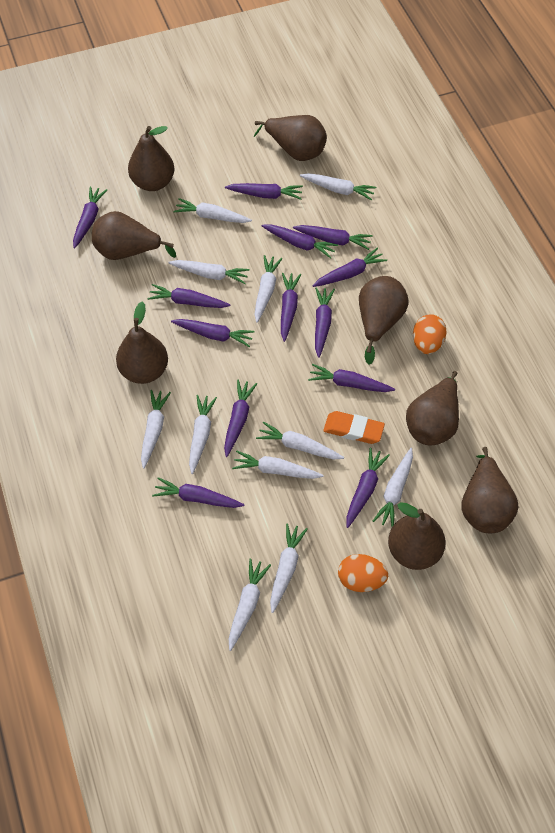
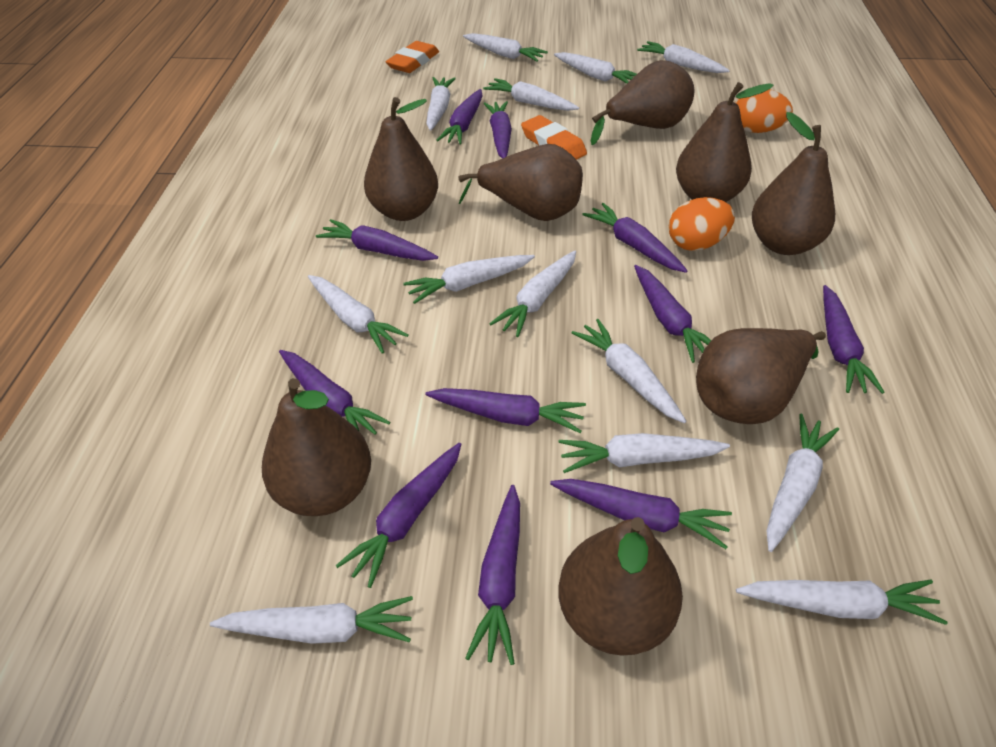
orange eraser: 1 -> 2
purple carrot: 13 -> 11
white carrot: 11 -> 13

